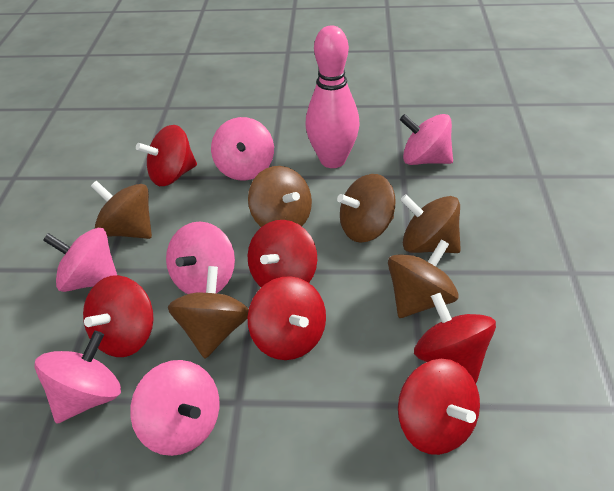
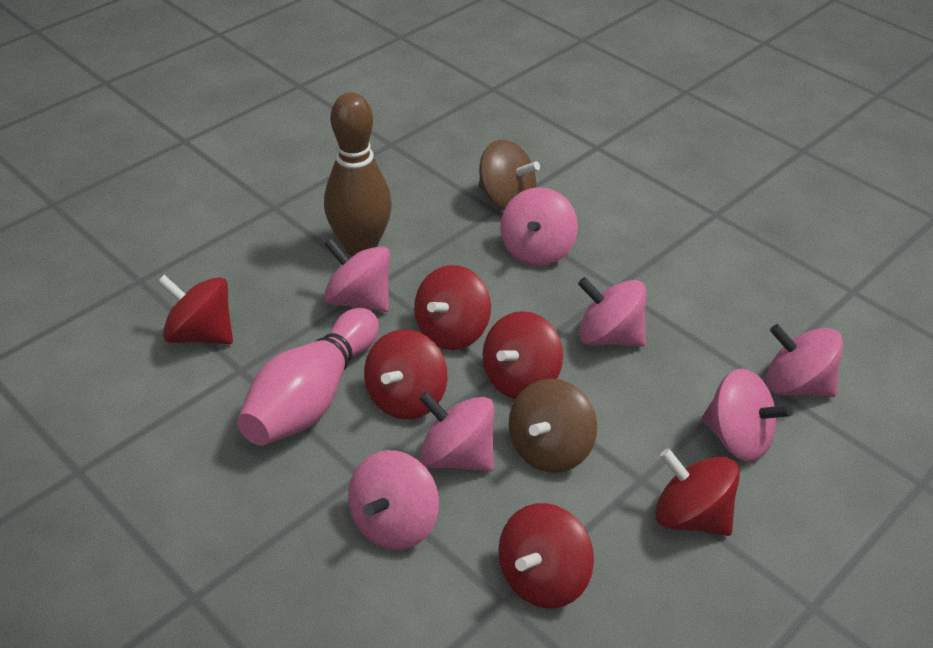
brown bowling pin: 0 -> 1
brown spinning top: 6 -> 2
pink spinning top: 6 -> 7

